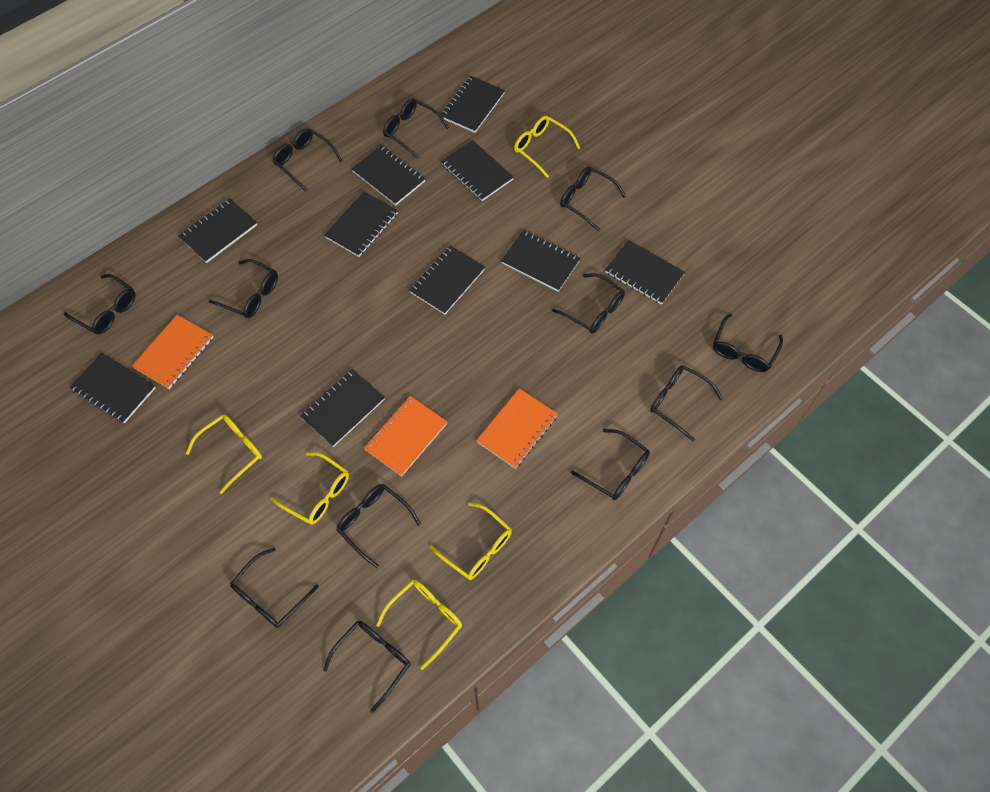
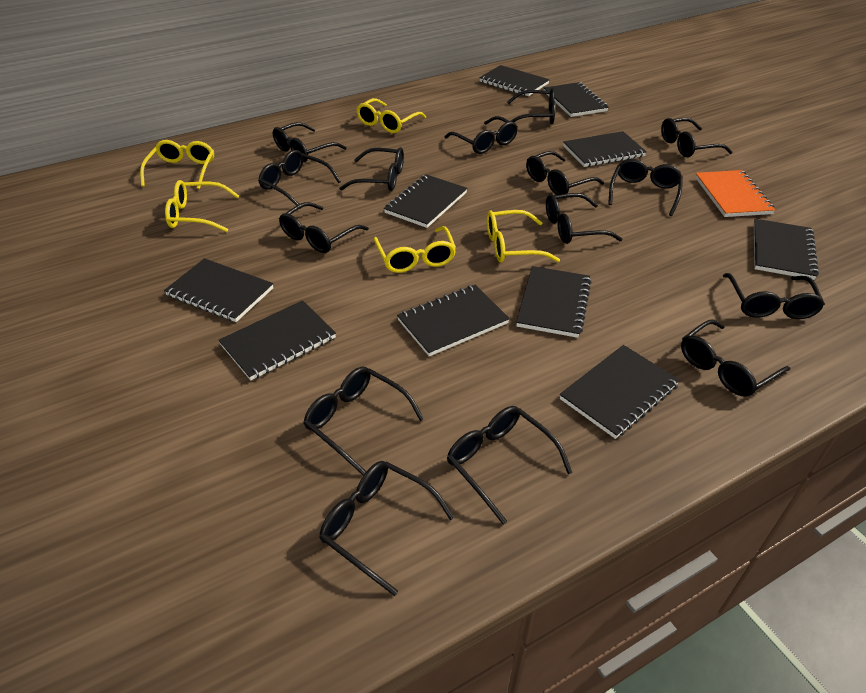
black glasses: 12 -> 15
orange notebook: 3 -> 1

